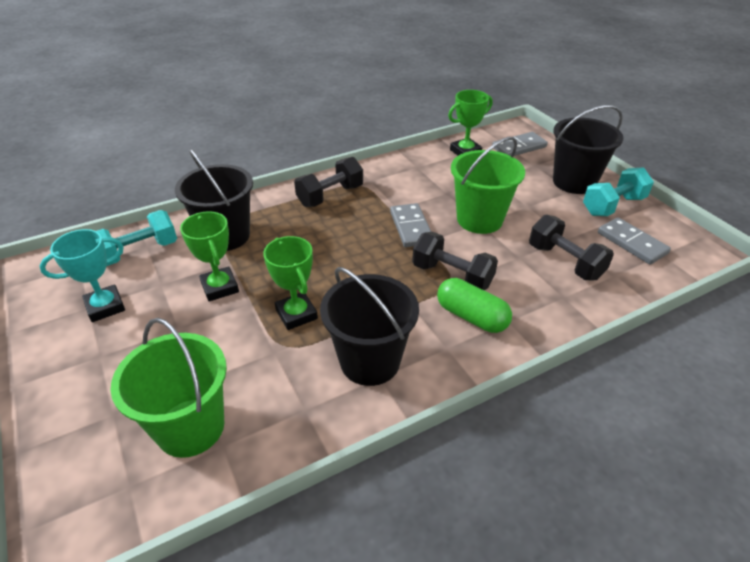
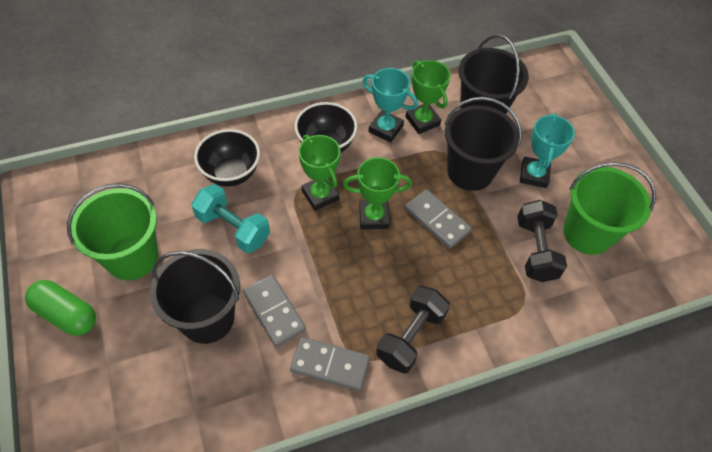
black bowl: 0 -> 2
black dumbbell: 3 -> 2
turquoise dumbbell: 2 -> 1
turquoise trophy: 1 -> 2

